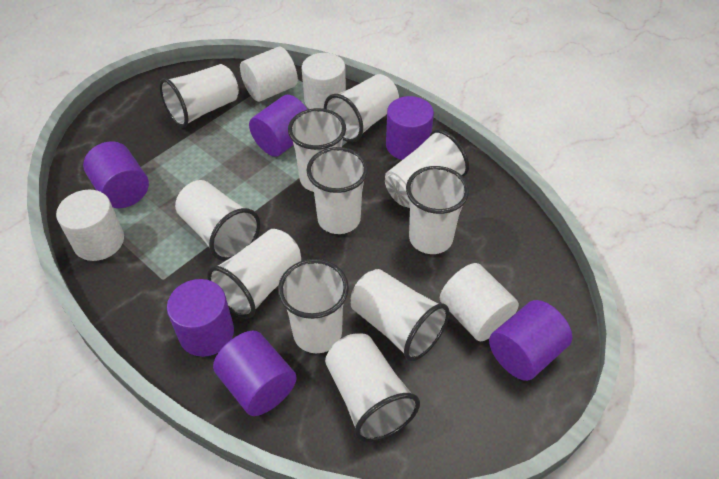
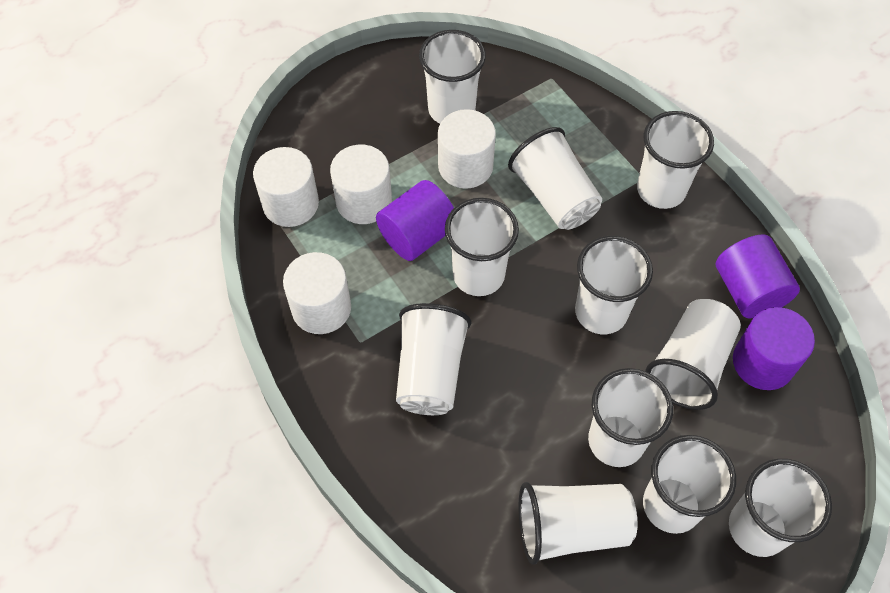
purple cylinder: 6 -> 3

